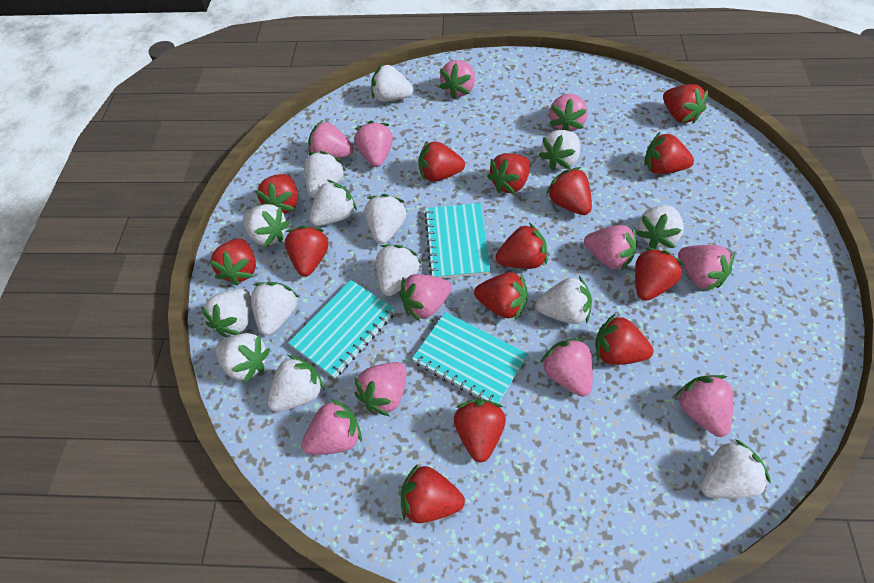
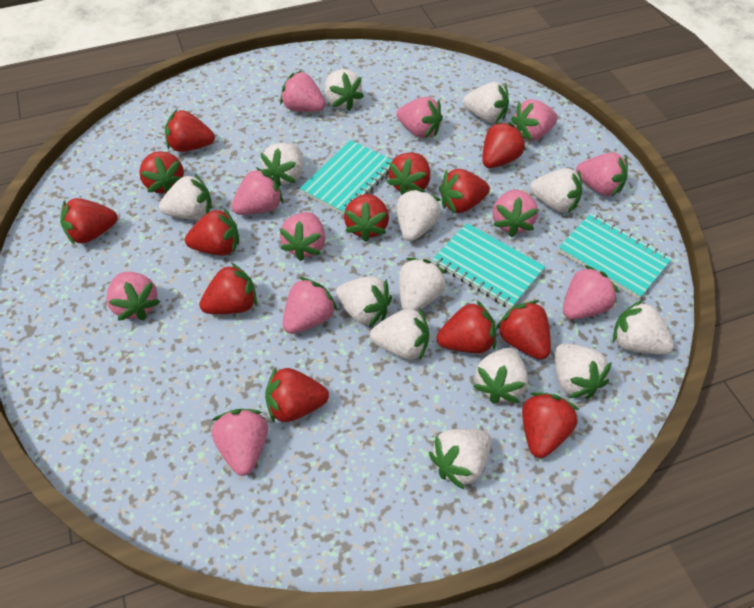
red strawberry: 14 -> 13
white strawberry: 14 -> 13

